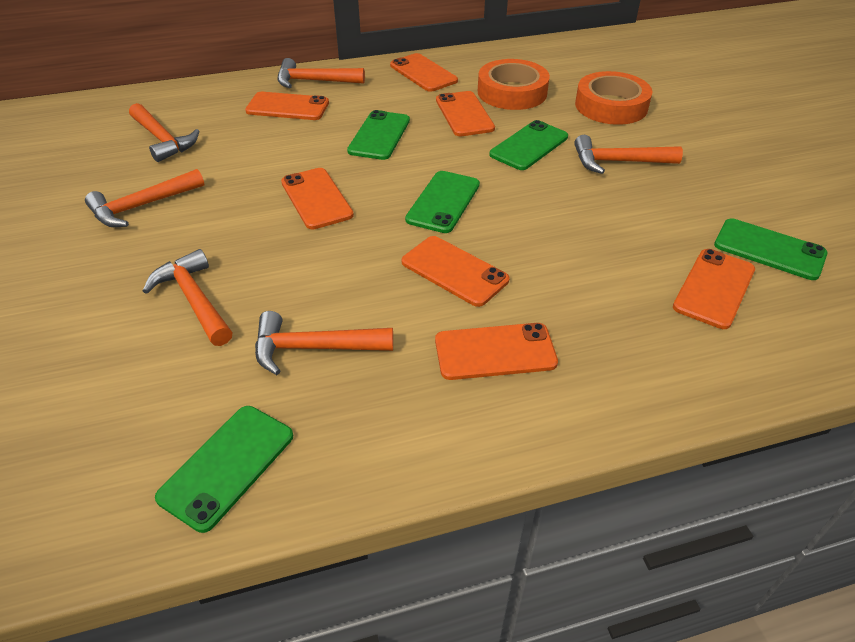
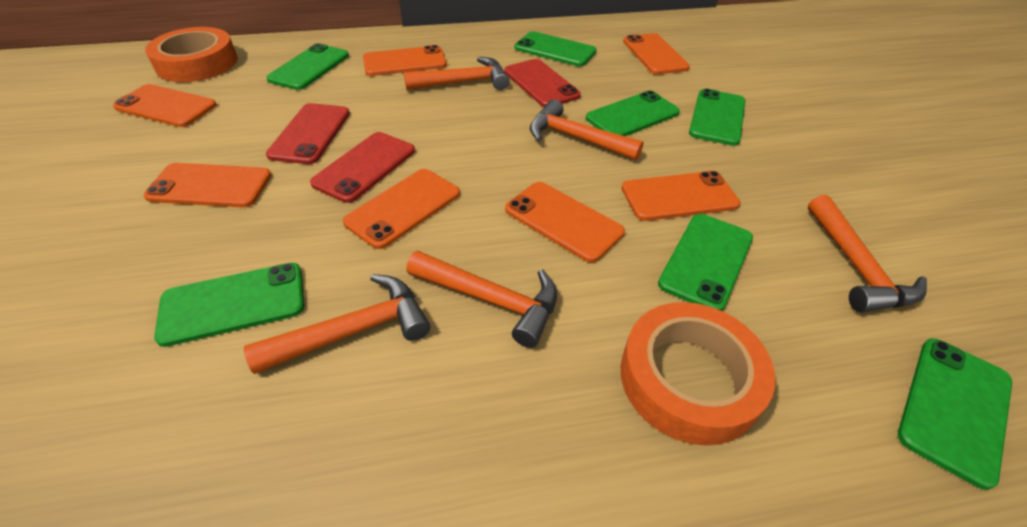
green phone: 5 -> 7
orange hammer: 6 -> 5
red phone: 0 -> 3

